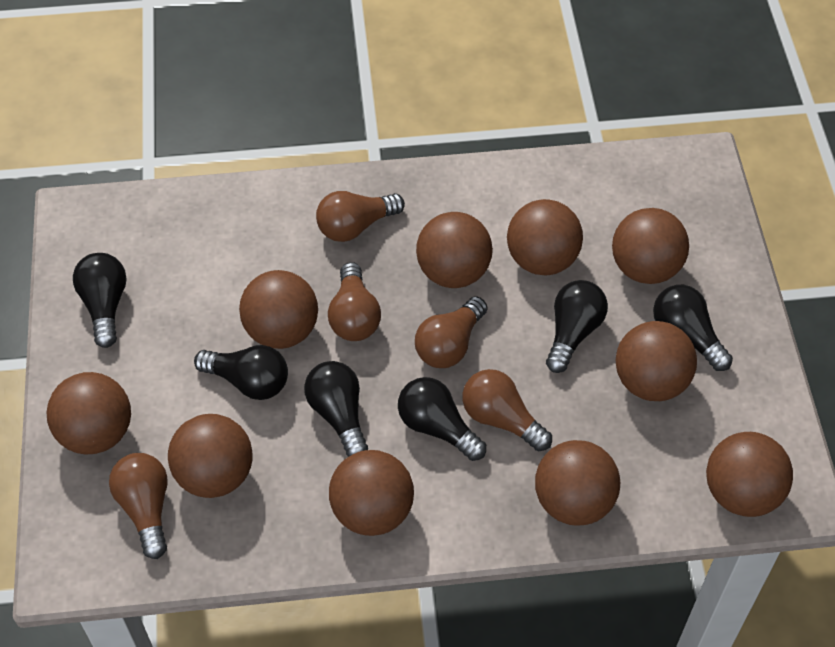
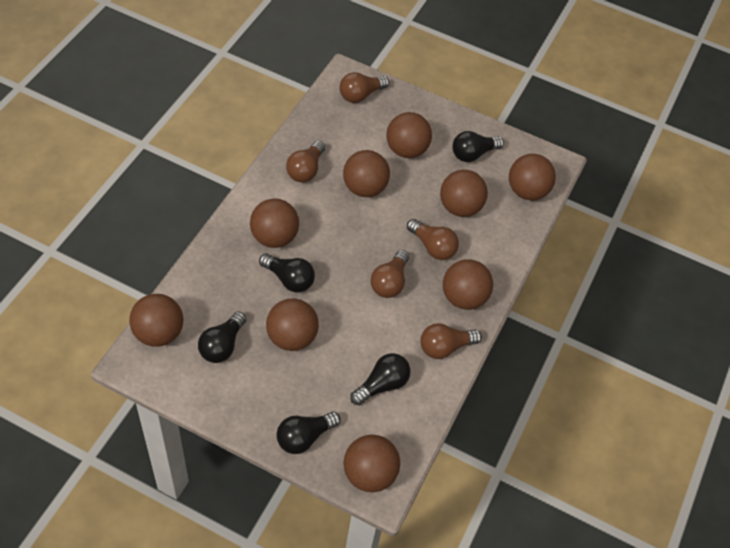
black light bulb: 6 -> 5
brown ball: 10 -> 9

